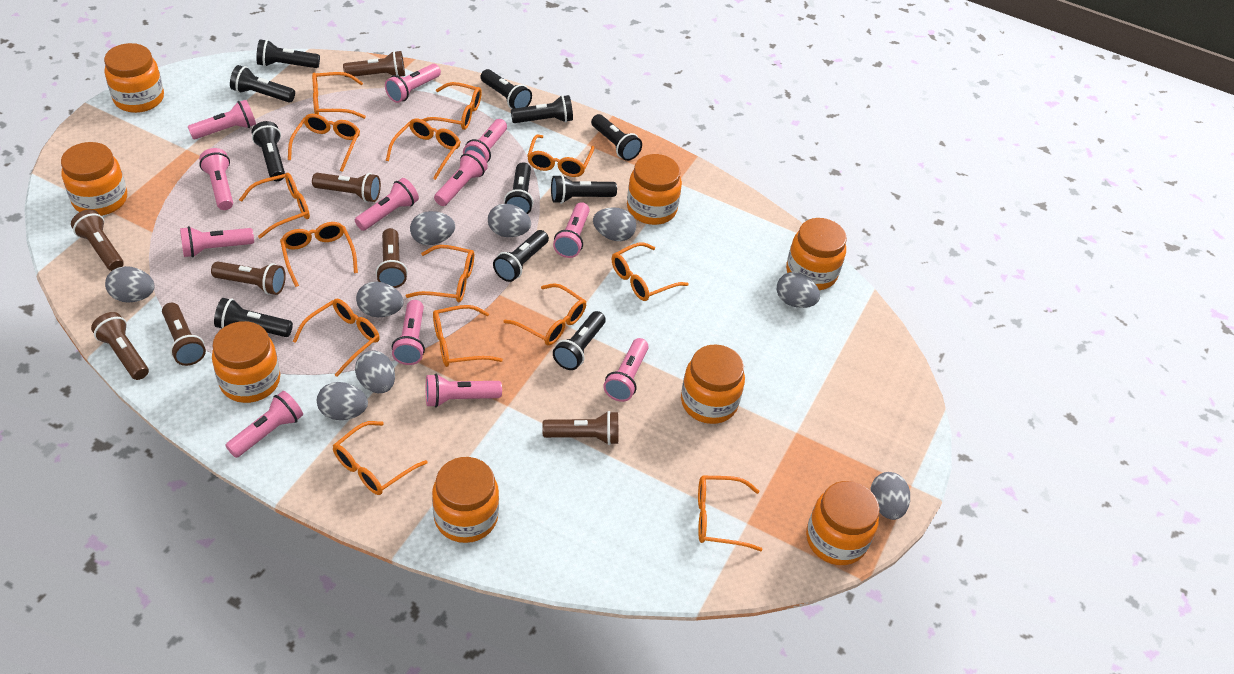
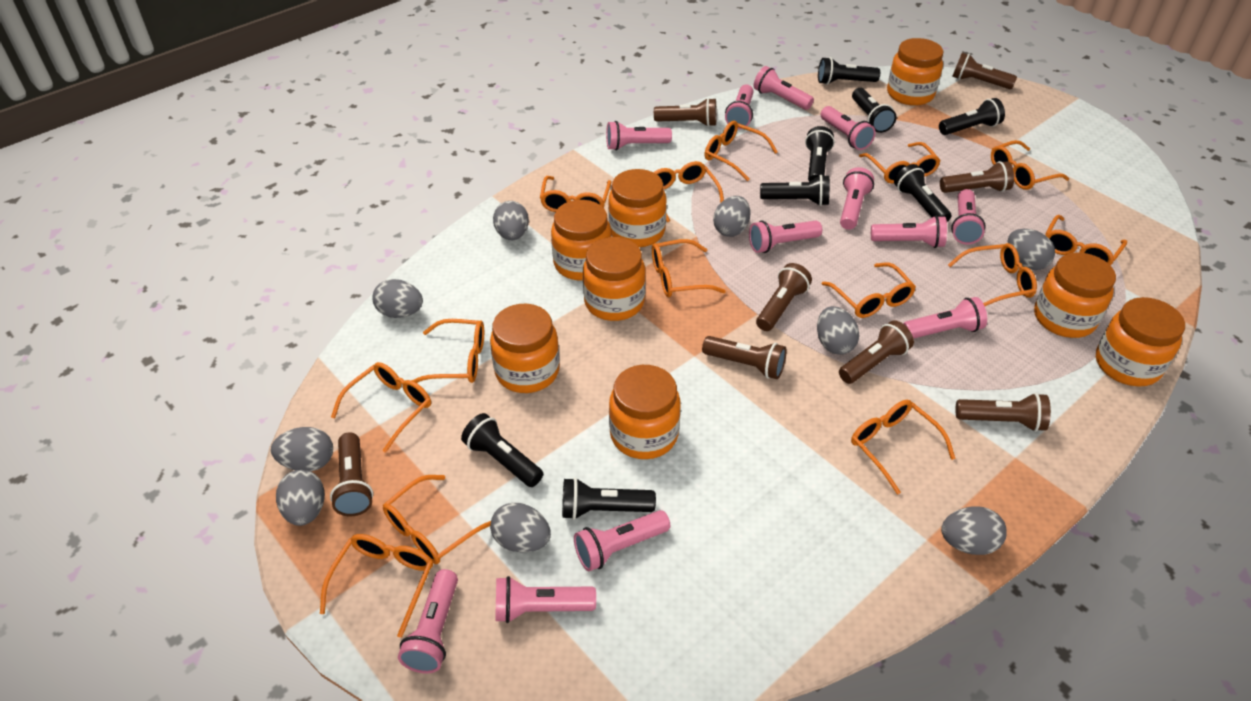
black flashlight: 11 -> 8

